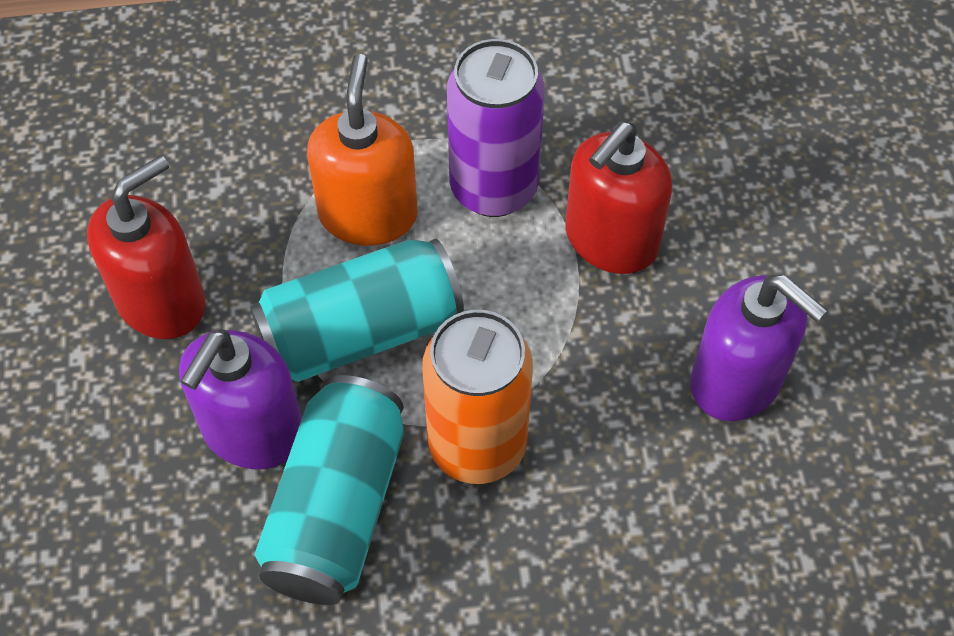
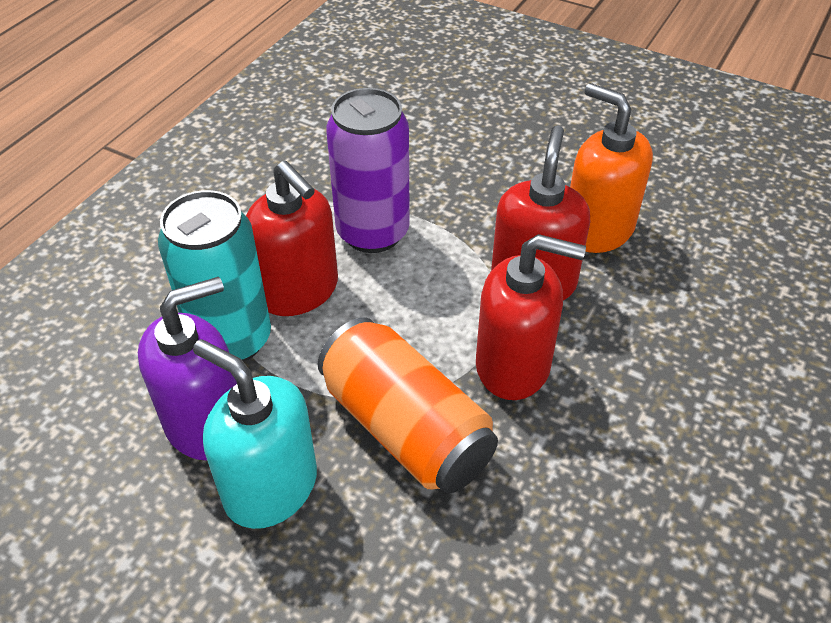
purple soap dispenser: 2 -> 1
red soap dispenser: 2 -> 3
turquoise can: 2 -> 1
turquoise soap dispenser: 0 -> 1

